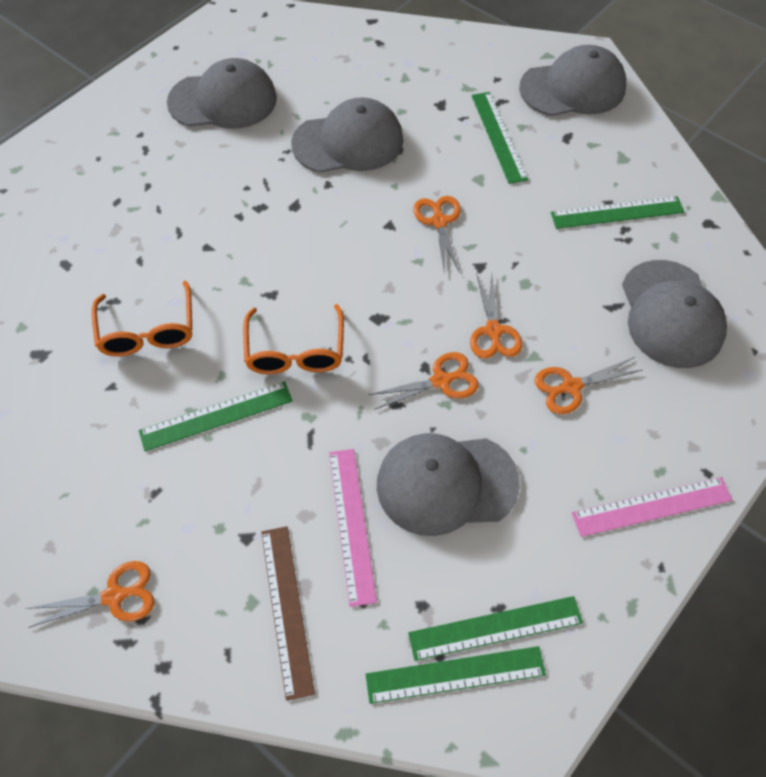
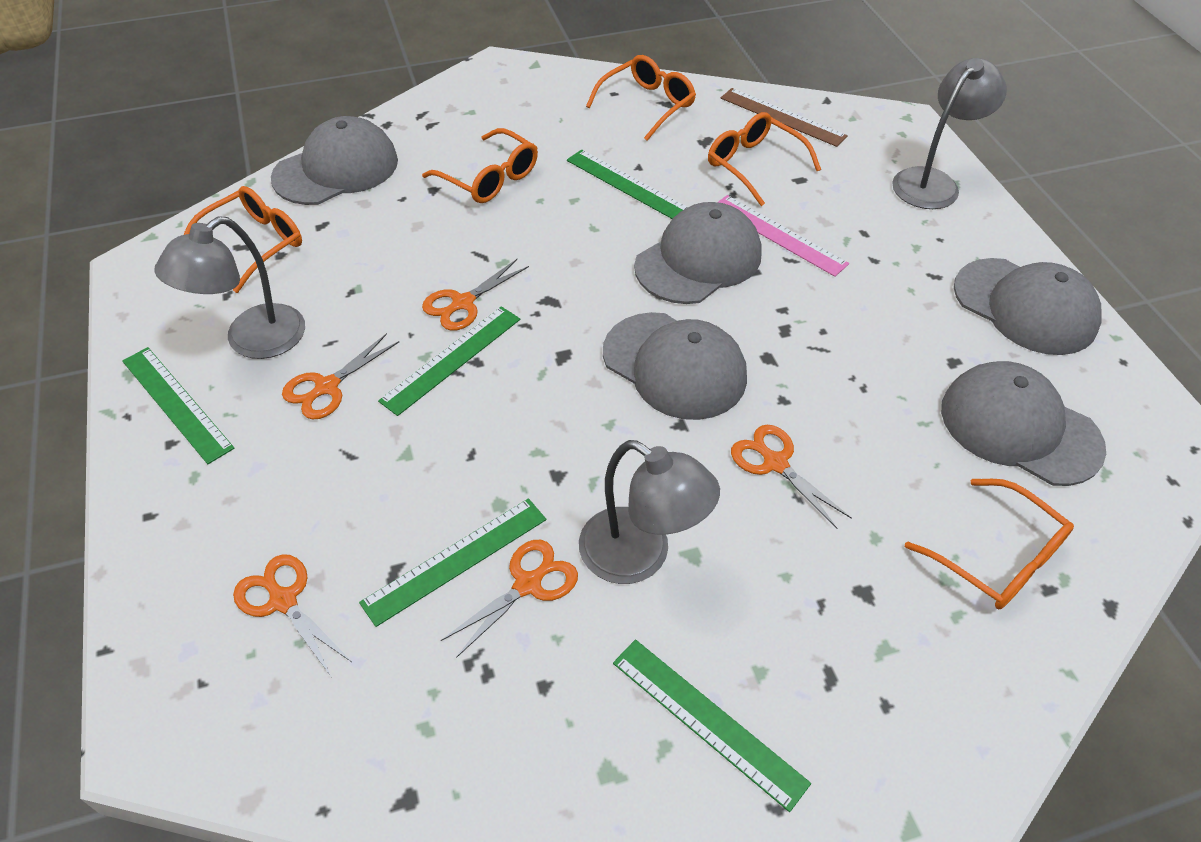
grey lamp: 0 -> 3
orange glasses: 2 -> 5
pink ruler: 2 -> 1

